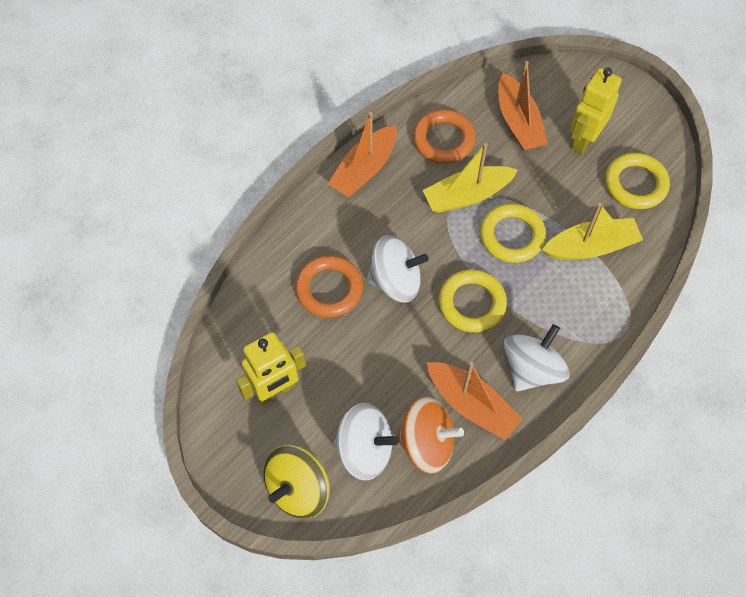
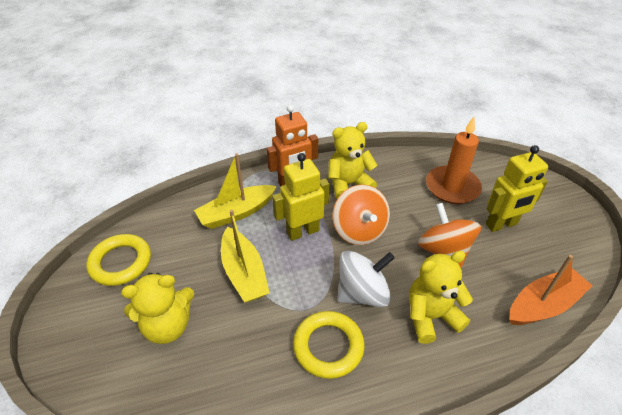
orange boat: 3 -> 1
orange candle: 0 -> 1
orange ring: 2 -> 0
orange robot: 0 -> 1
orange spinning top: 1 -> 2
white spinning top: 3 -> 1
yellow ring: 3 -> 2
yellow spinning top: 1 -> 0
yellow teddy bear: 0 -> 3

